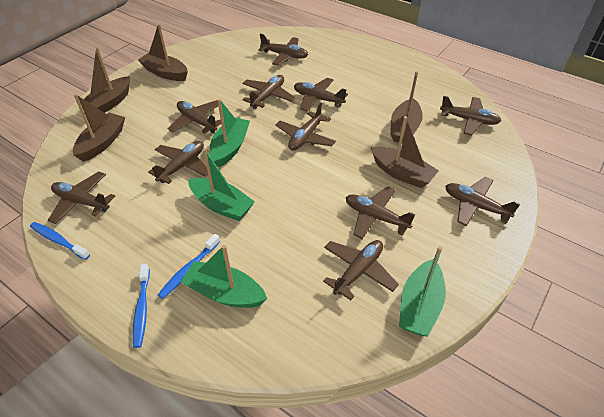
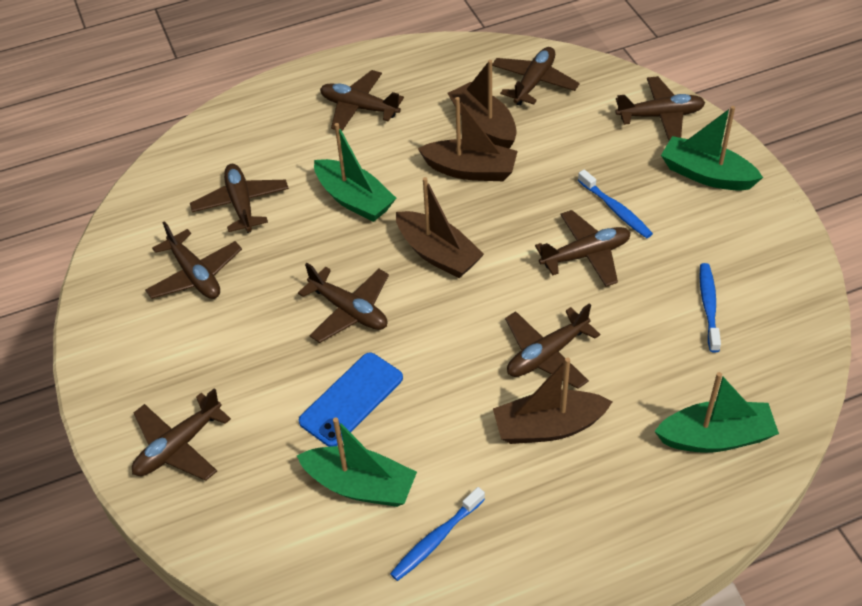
blue phone: 0 -> 1
brown boat: 5 -> 4
brown plane: 11 -> 9

